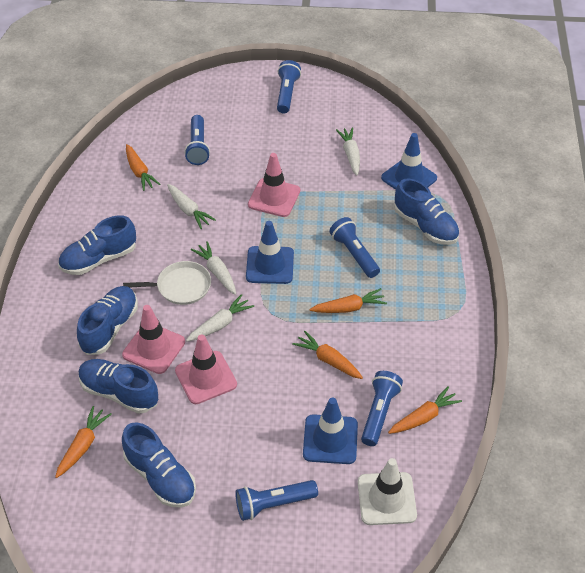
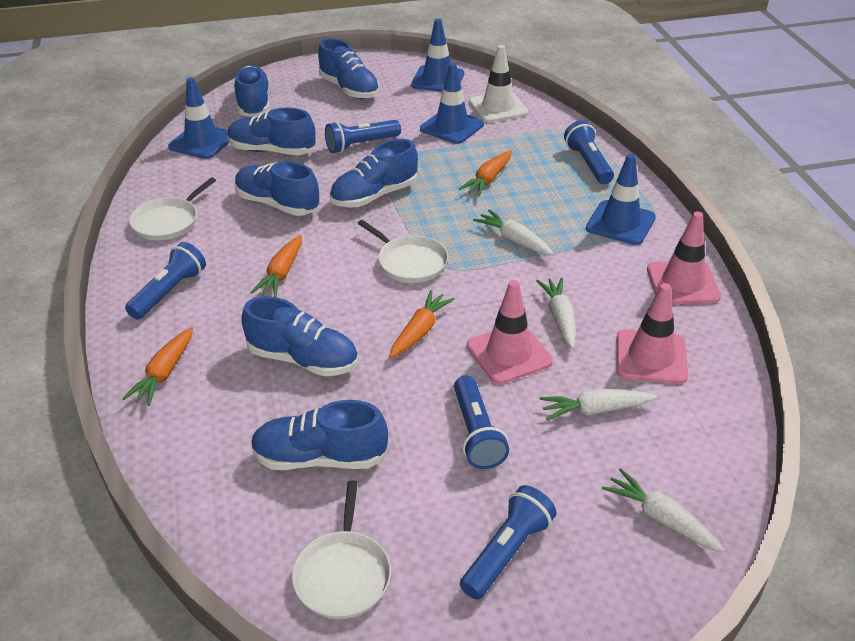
blue shoe: 5 -> 7
blue traffic cone: 3 -> 4
orange carrot: 5 -> 4
white pan: 1 -> 3

